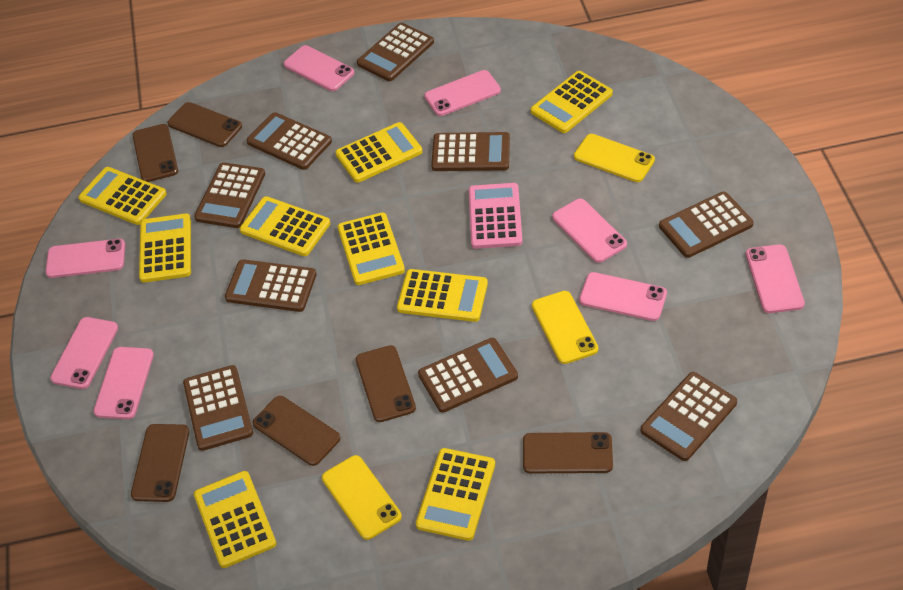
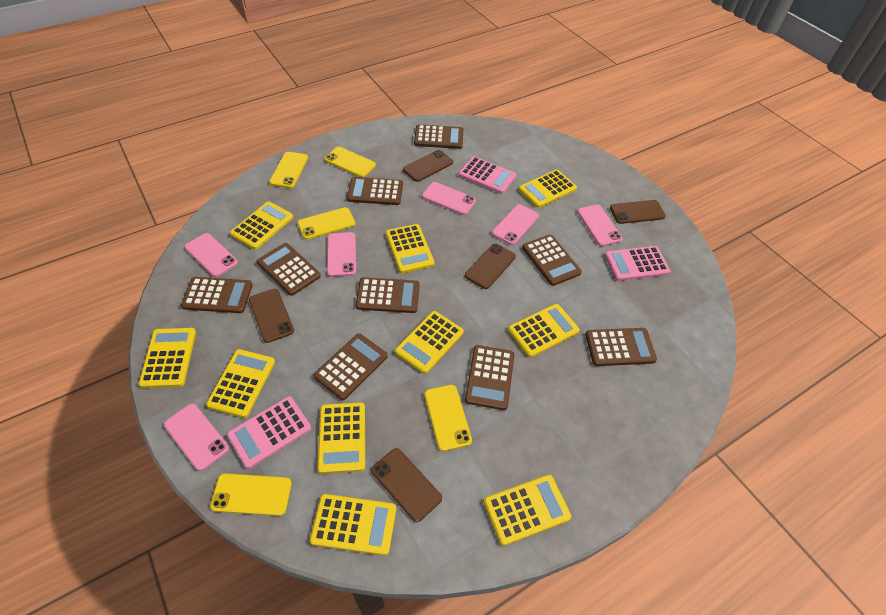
brown phone: 6 -> 5
pink calculator: 1 -> 3
pink phone: 8 -> 6
yellow calculator: 9 -> 10
yellow phone: 3 -> 5

